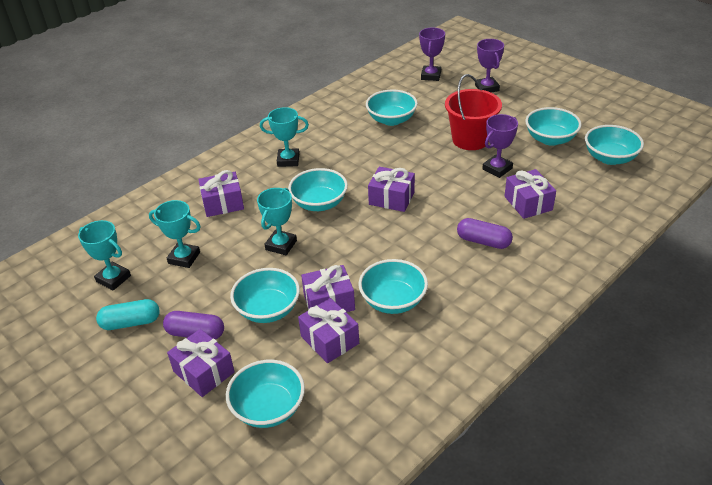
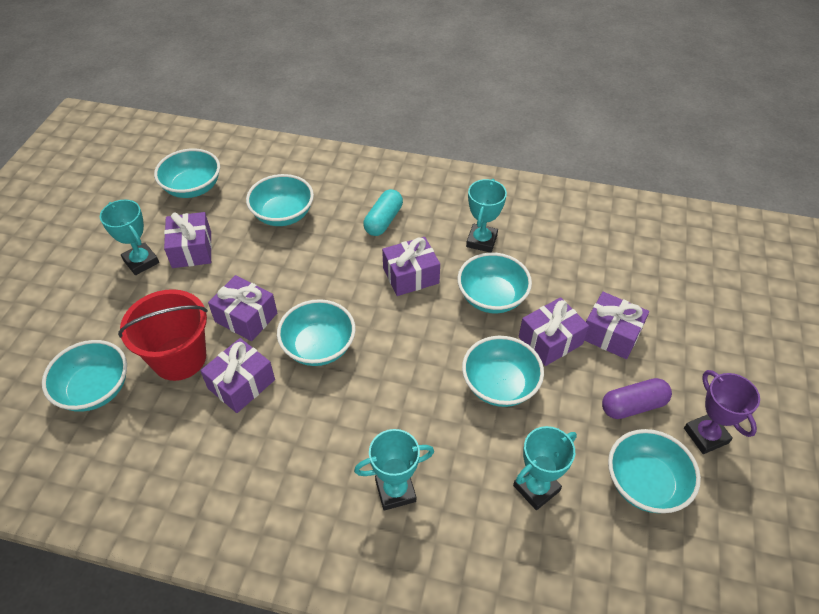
purple capsule: 2 -> 1
purple trophy: 3 -> 1

